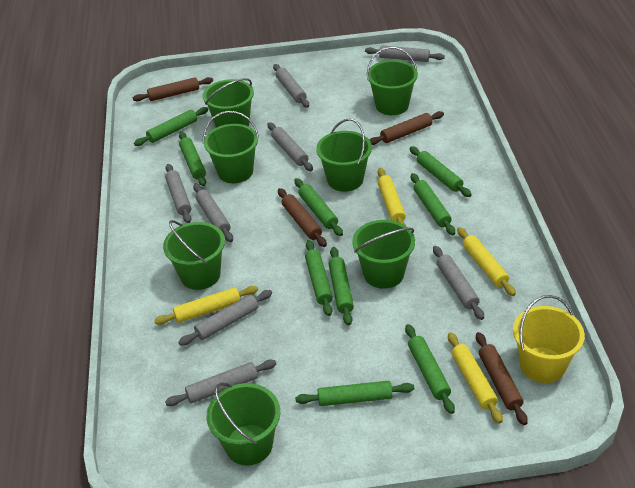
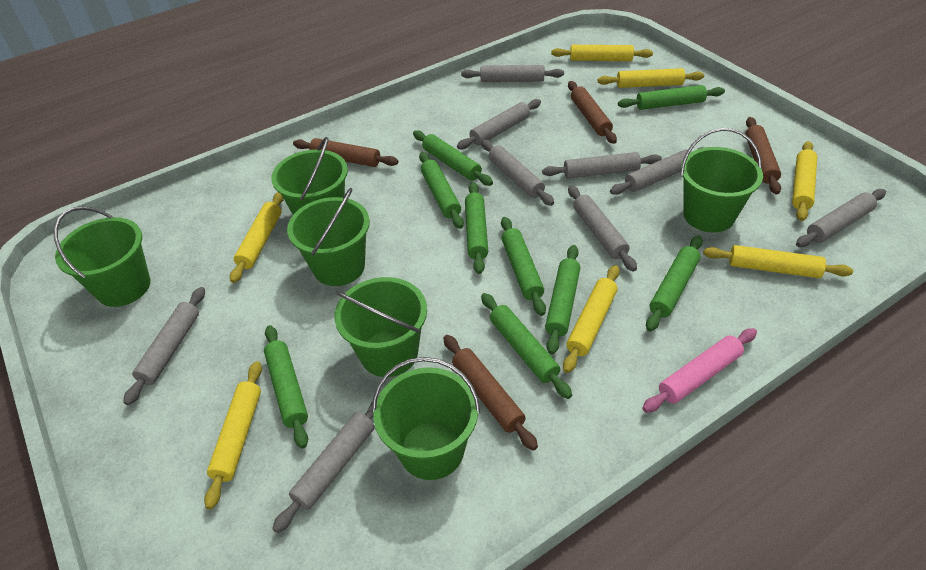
green bucket: 7 -> 6
grey rolling pin: 8 -> 9
pink rolling pin: 0 -> 1
yellow bucket: 1 -> 0
yellow rolling pin: 4 -> 7

